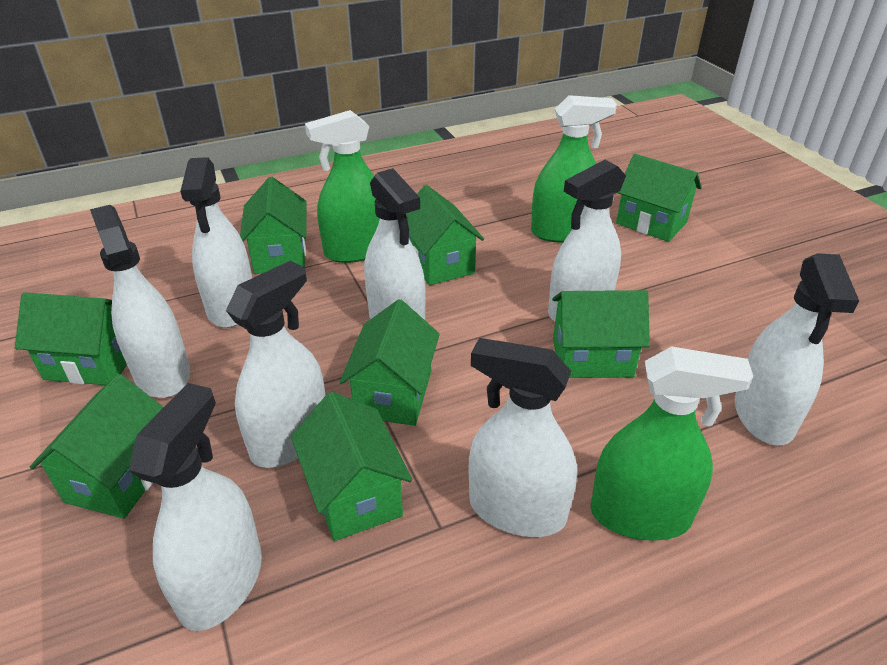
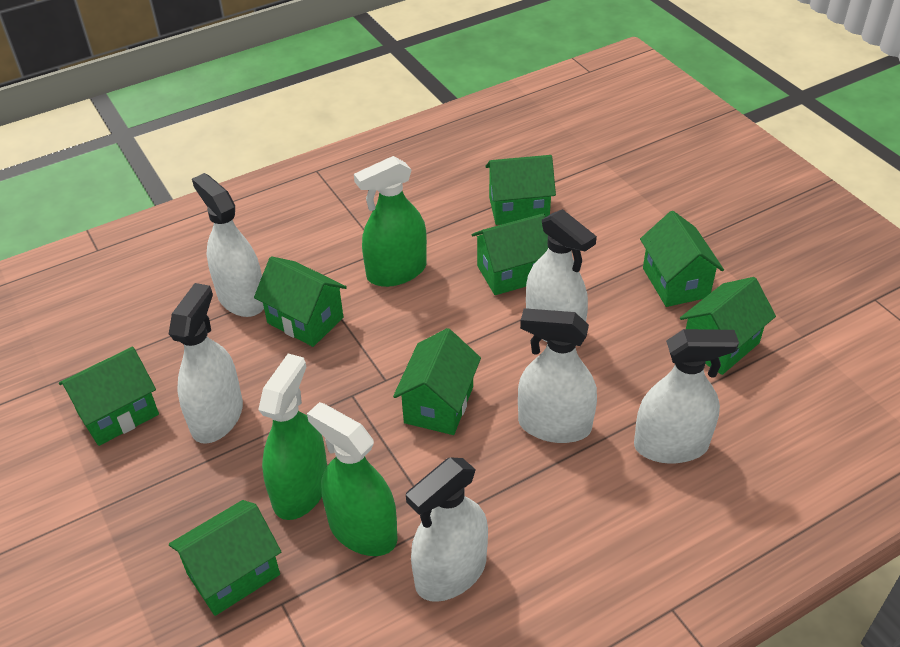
white spray bottle: 8 -> 6

